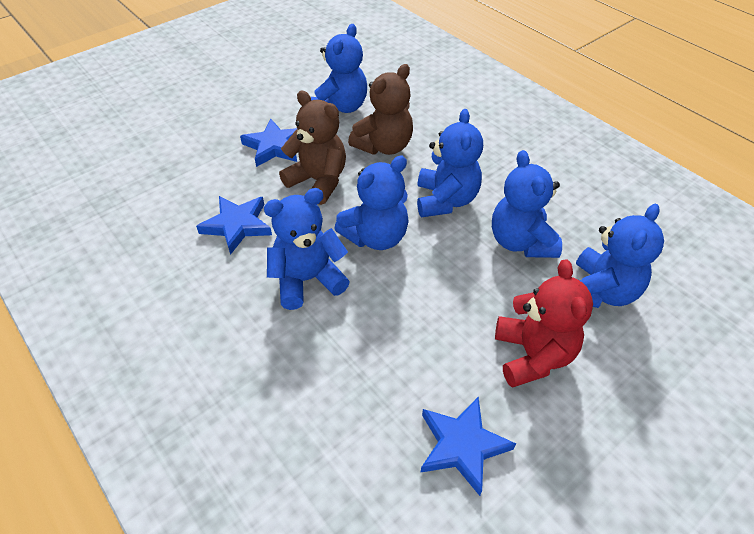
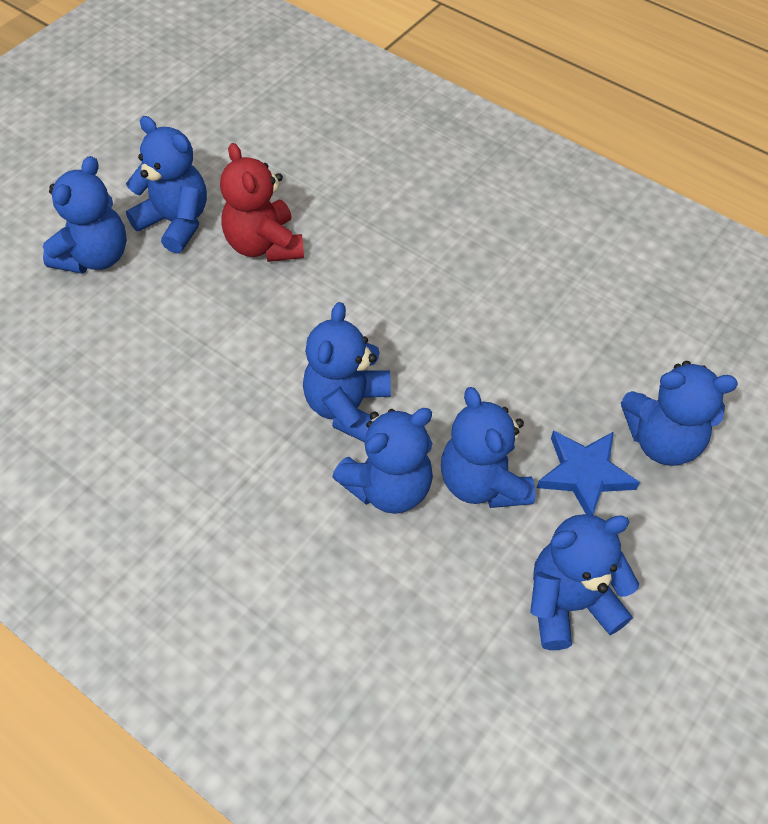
blue star: 3 -> 1
blue teddy bear: 6 -> 7
brown teddy bear: 2 -> 0

